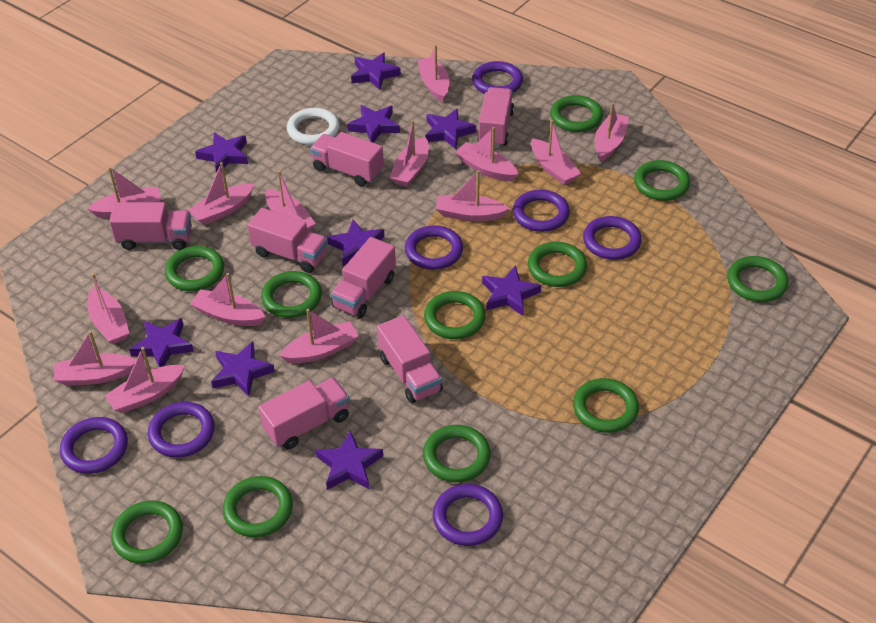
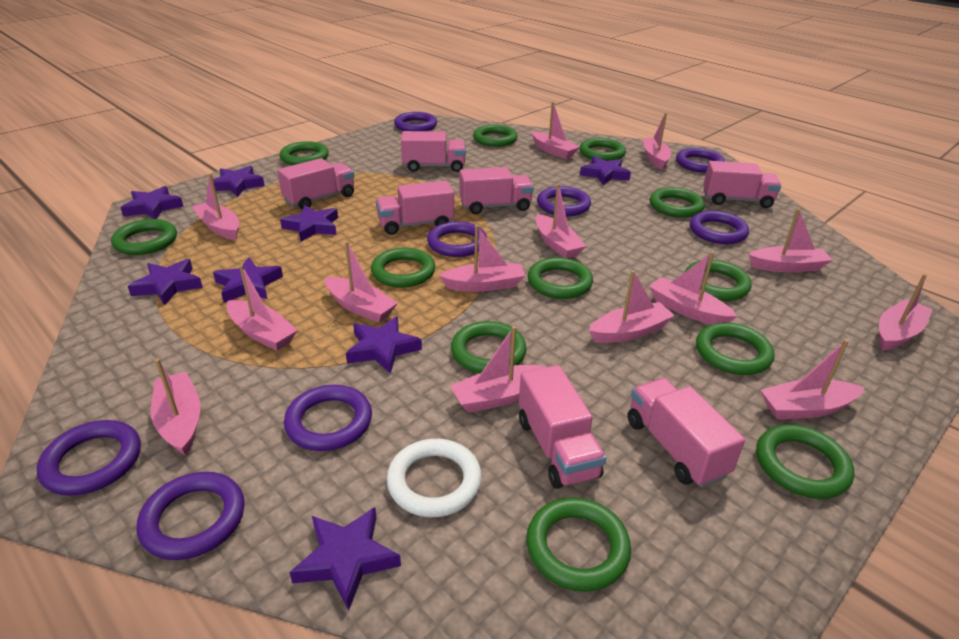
green ring: 11 -> 12
purple ring: 7 -> 8
purple star: 9 -> 8

